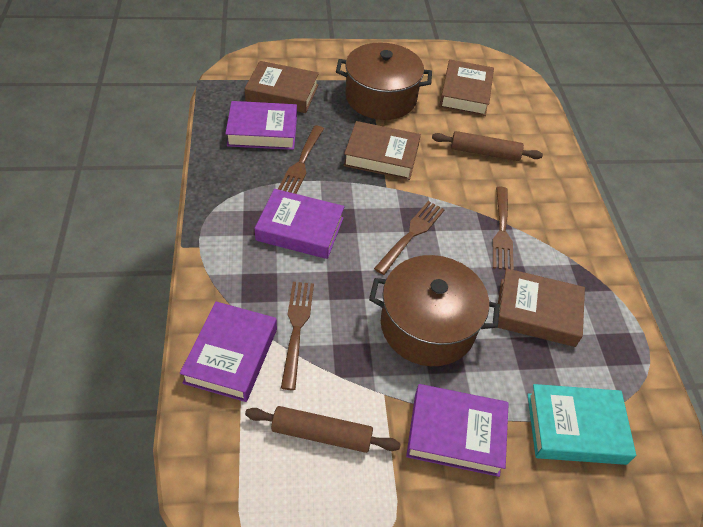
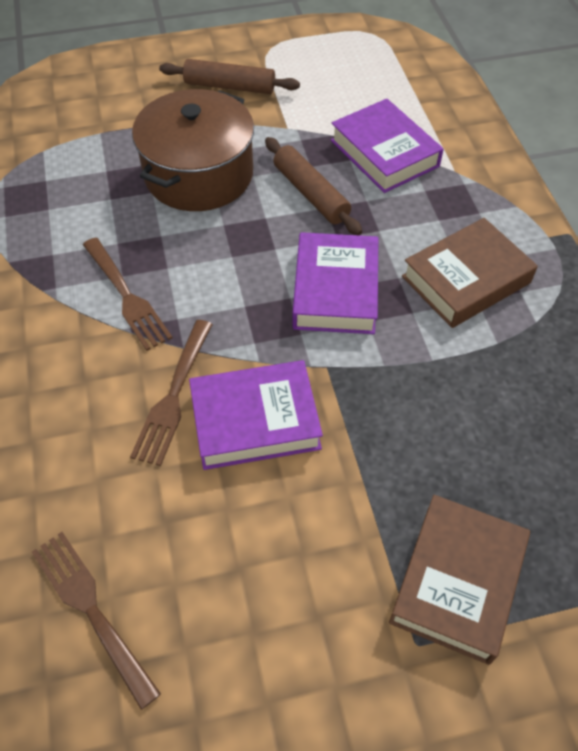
brown book: 4 -> 2
brown fork: 4 -> 3
brown pot: 2 -> 1
purple book: 4 -> 3
turquoise book: 1 -> 0

